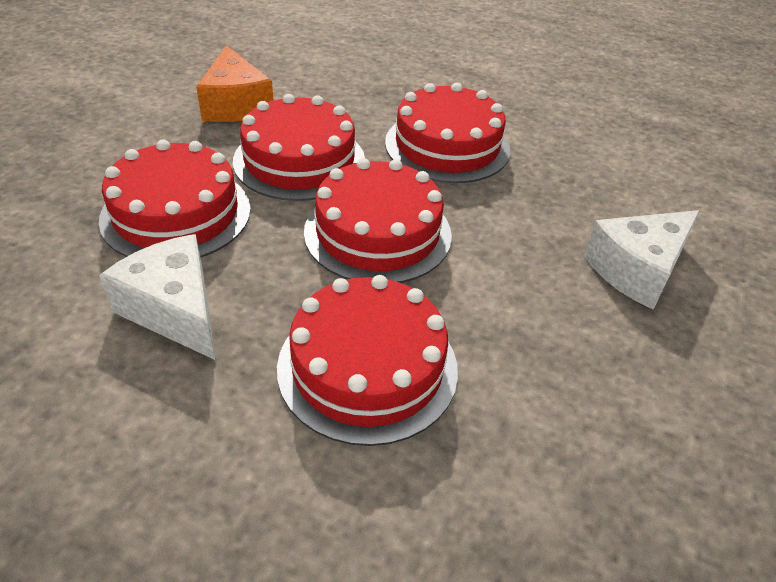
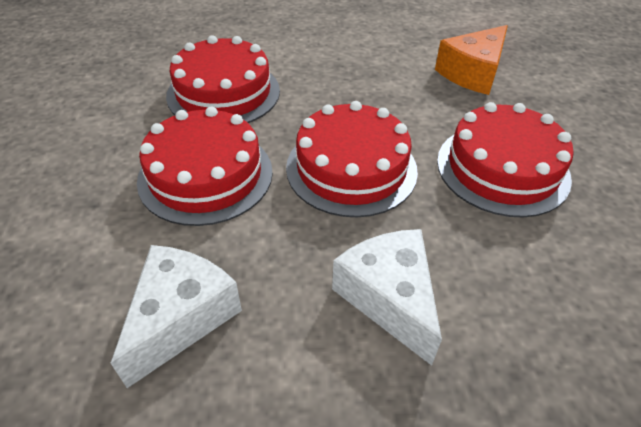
red cake: 5 -> 4

